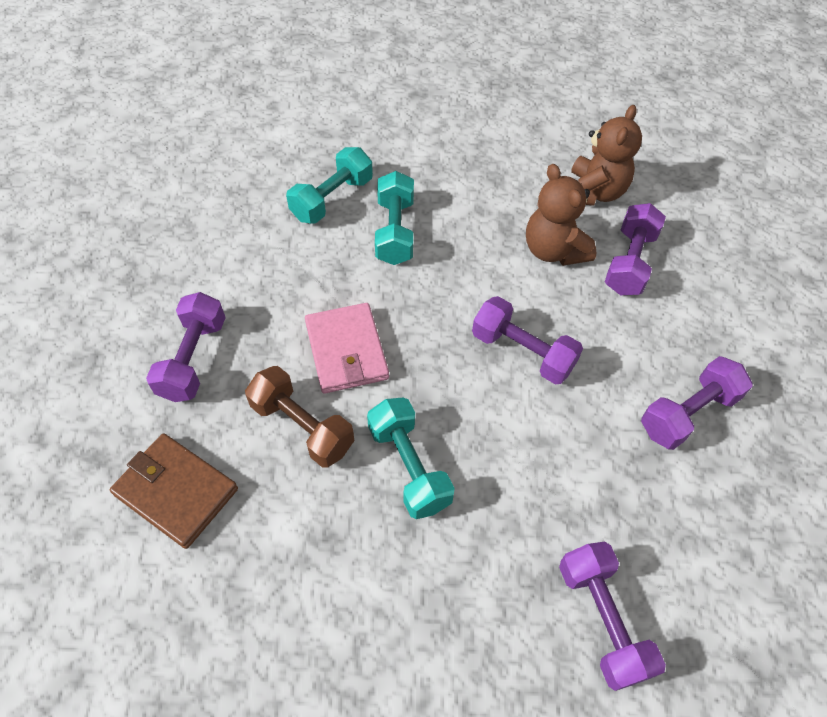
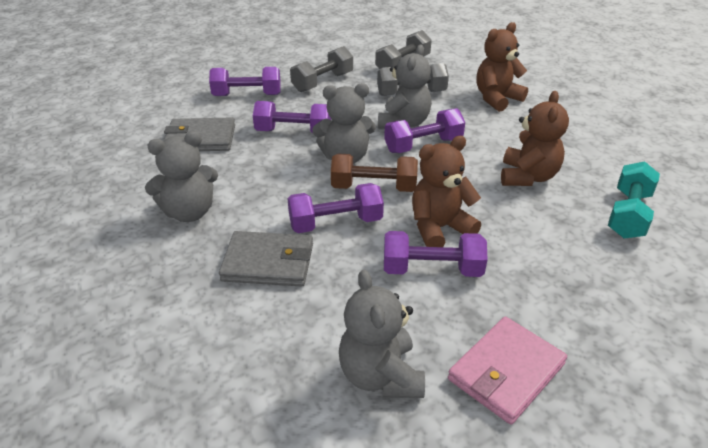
brown teddy bear: 2 -> 3
brown wallet: 1 -> 0
grey dumbbell: 0 -> 3
grey teddy bear: 0 -> 4
grey wallet: 0 -> 2
turquoise dumbbell: 3 -> 1

